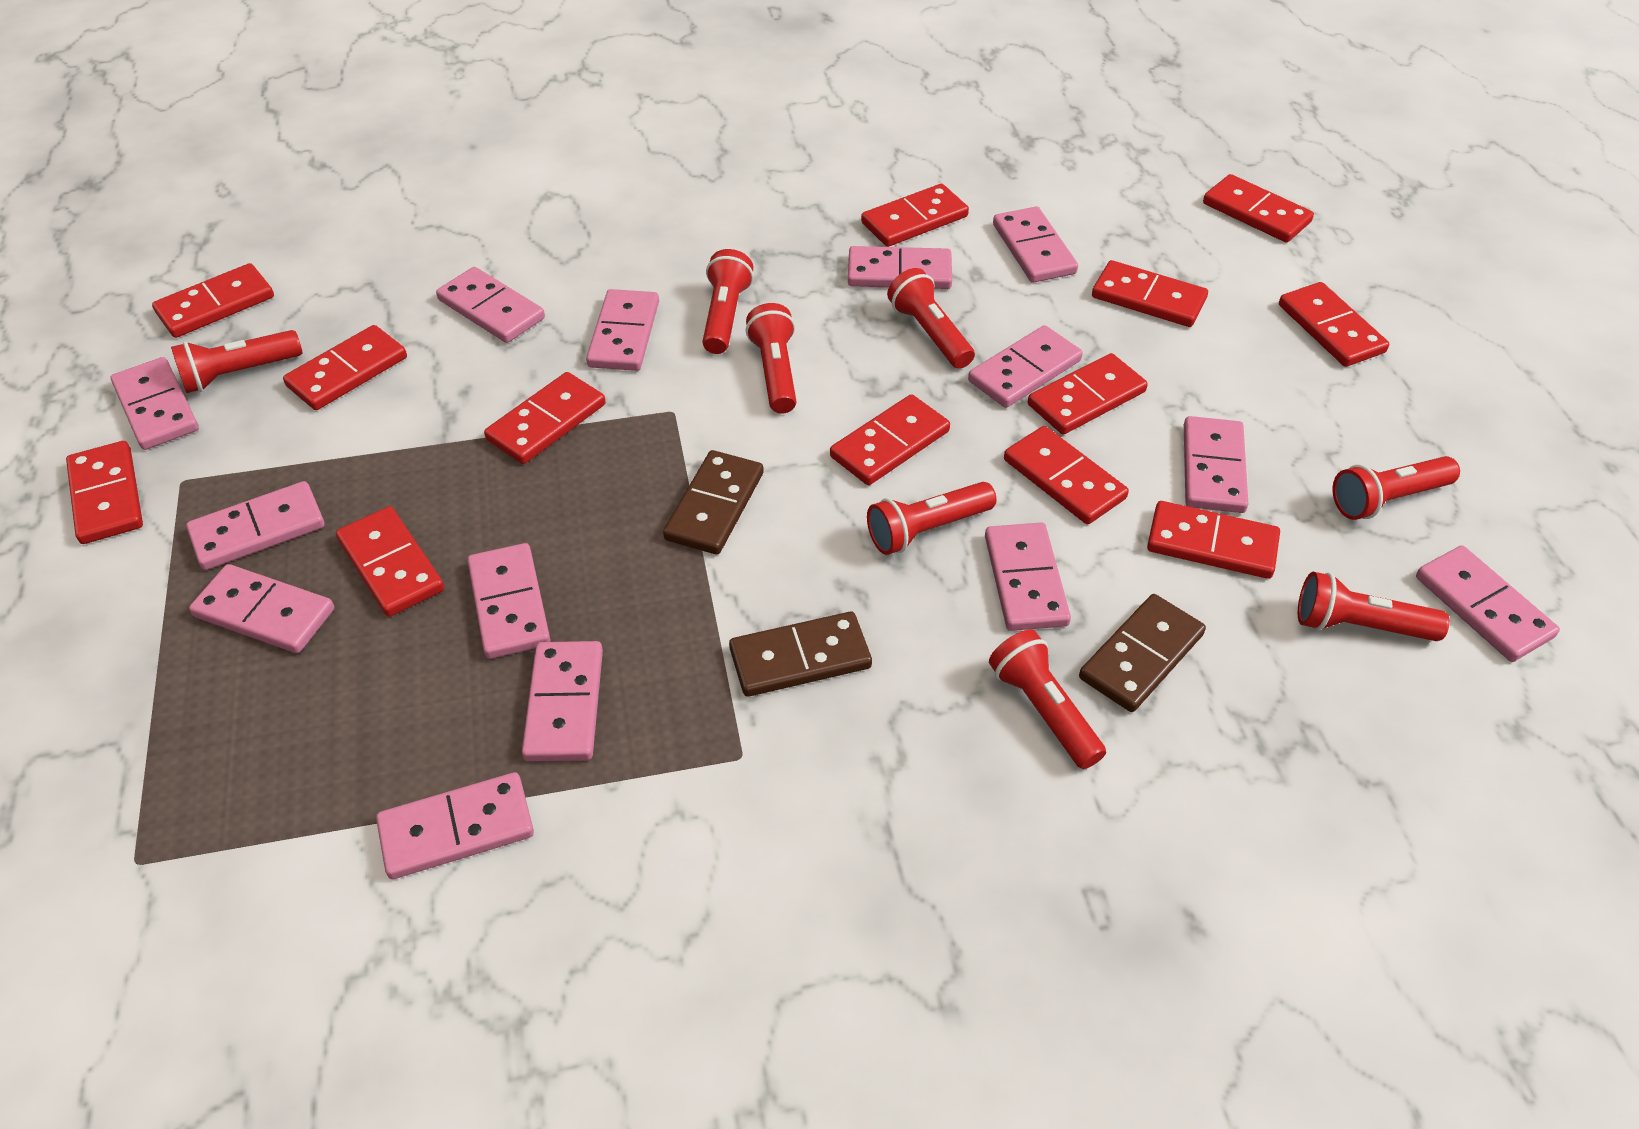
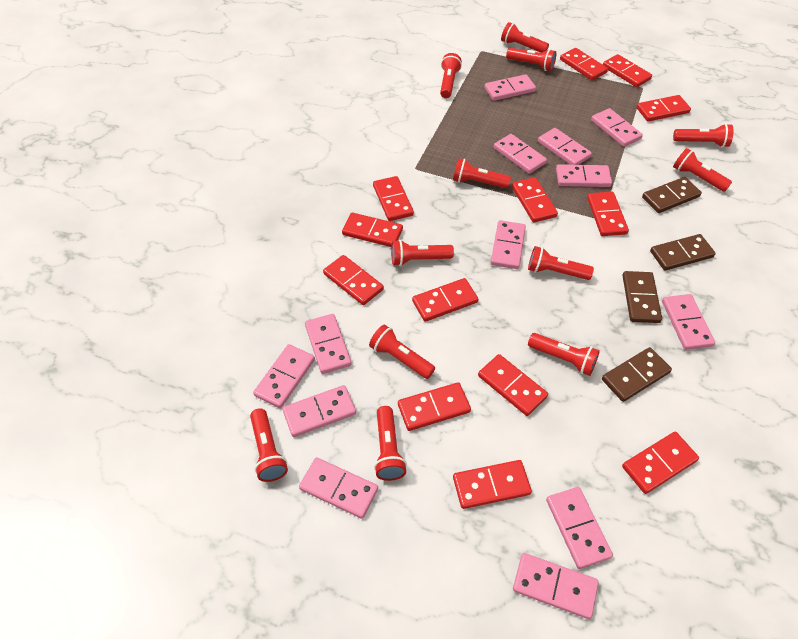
brown domino: 3 -> 4
pink domino: 14 -> 13
red flashlight: 8 -> 12

